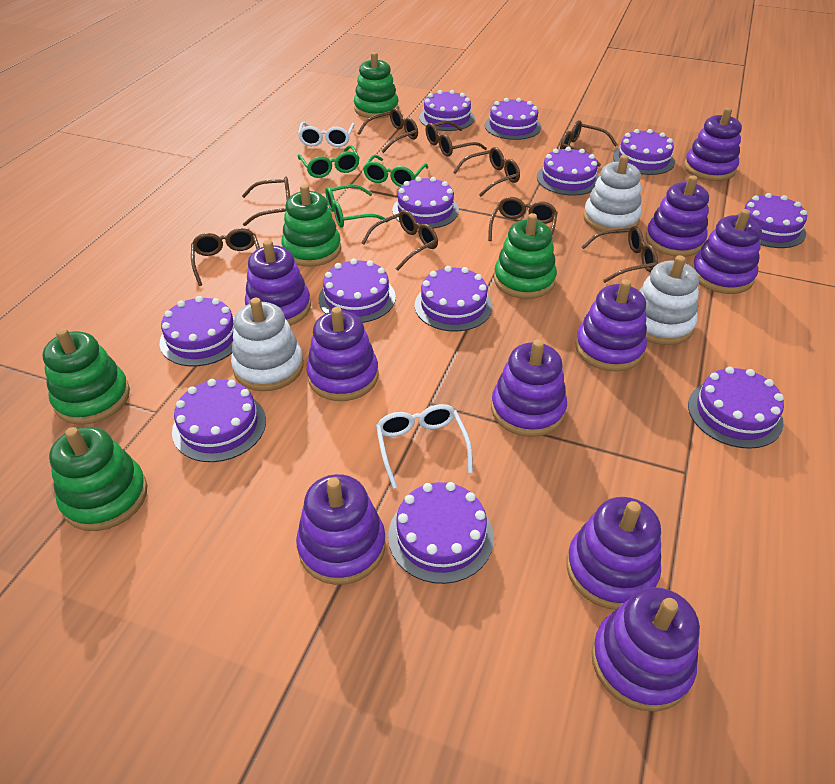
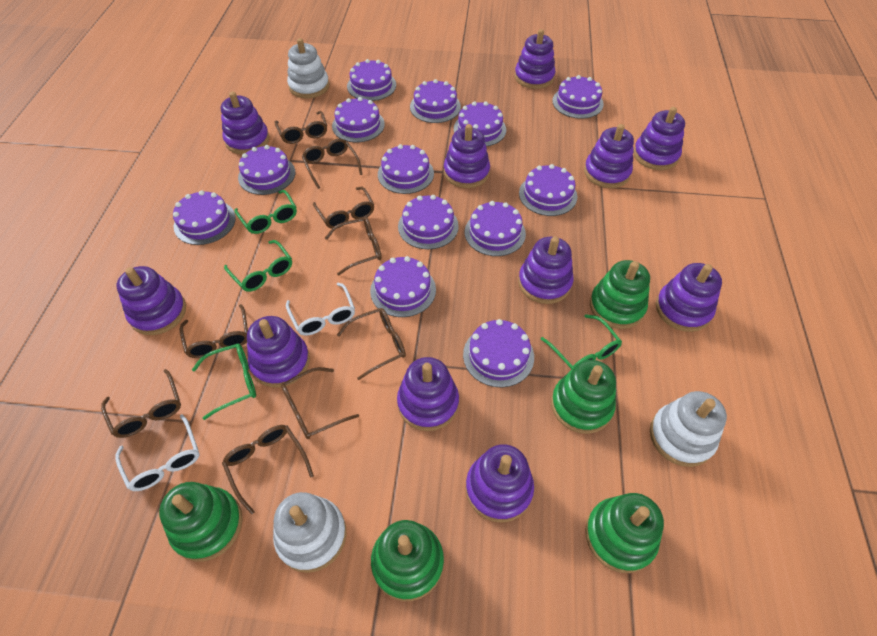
green glasses: 3 -> 4
purple cake: 12 -> 13
purple stacking toy: 10 -> 11

